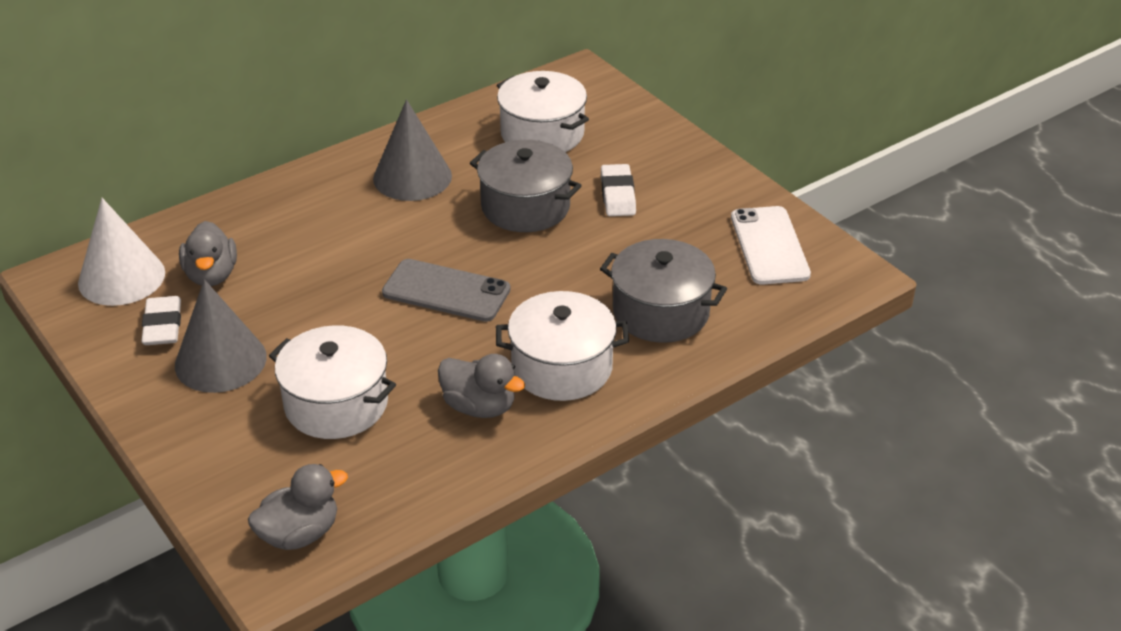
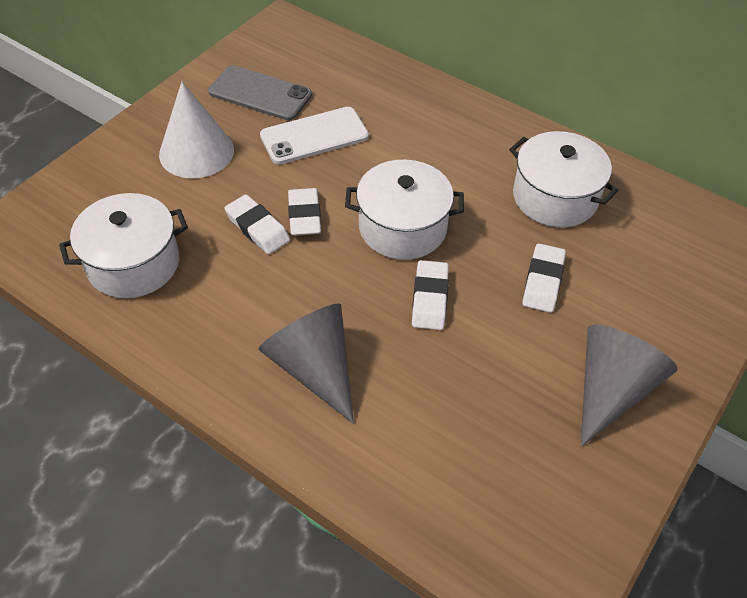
grey duck: 3 -> 0
grey pot: 2 -> 0
white eraser: 2 -> 4

